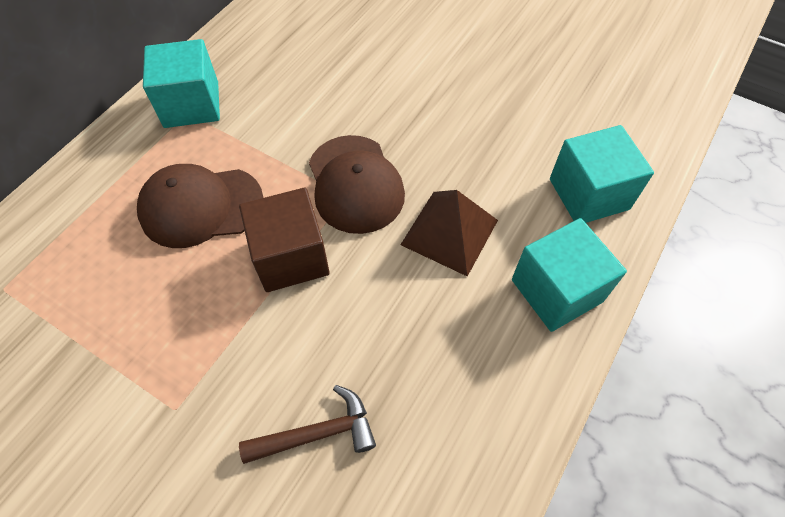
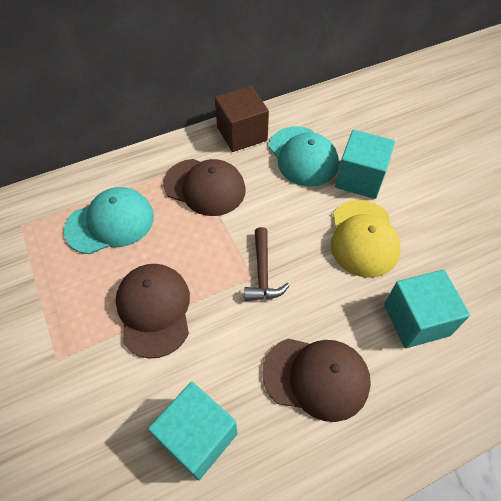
brown cap: 2 -> 3
brown pyramid: 1 -> 0
turquoise cap: 0 -> 2
yellow cap: 0 -> 1

